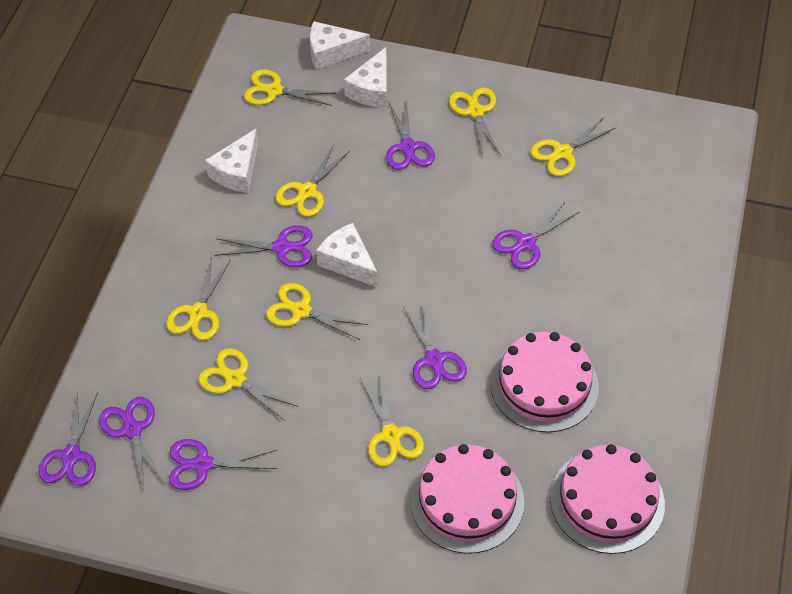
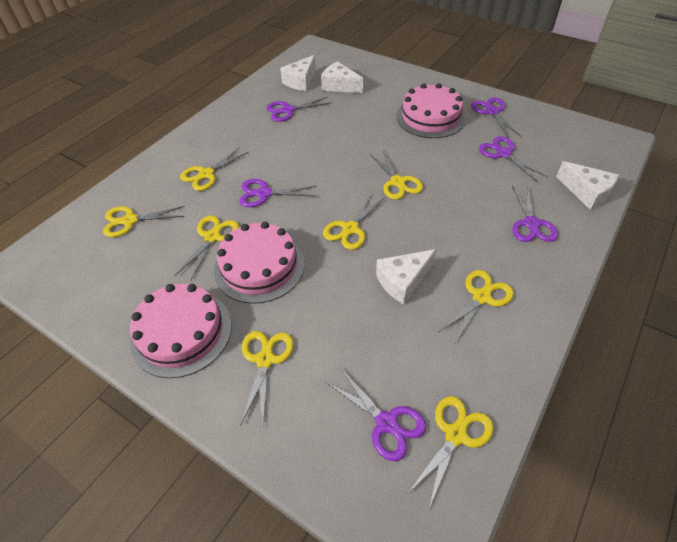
purple scissors: 7 -> 6

